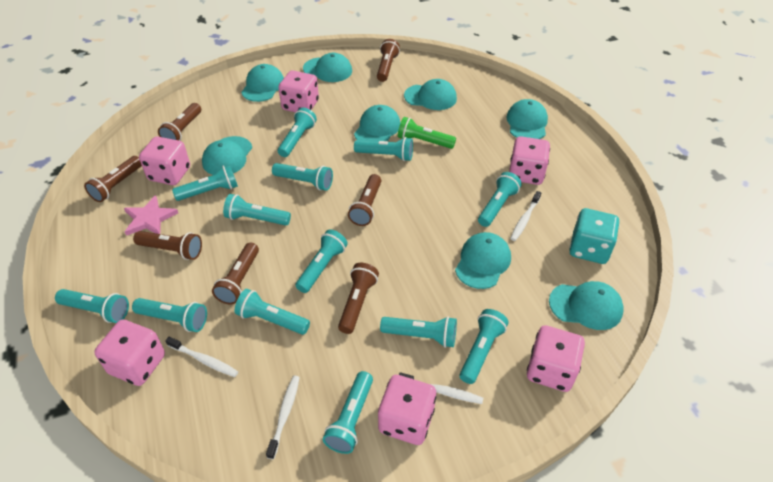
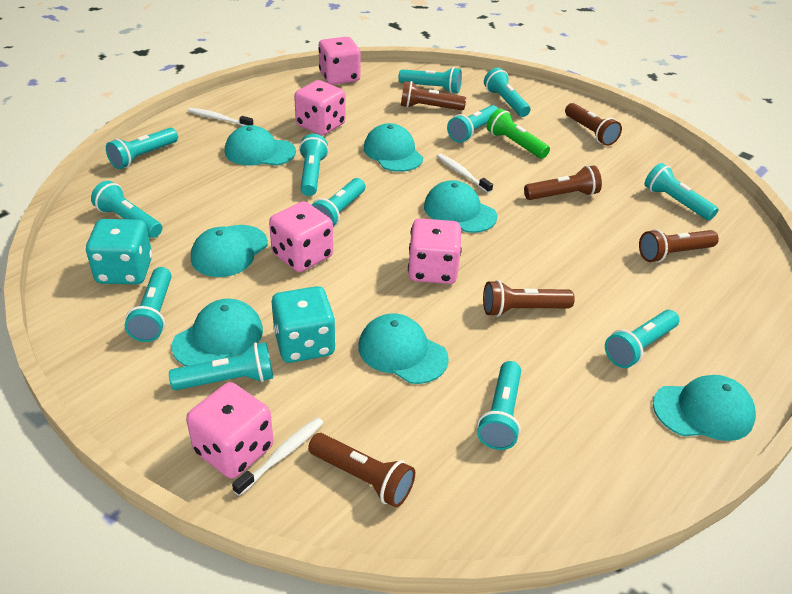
brown flashlight: 7 -> 6
pink dice: 6 -> 5
pink star: 1 -> 0
turquoise cap: 8 -> 7
turquoise dice: 1 -> 2
turquoise flashlight: 13 -> 12
white toothbrush: 4 -> 3

